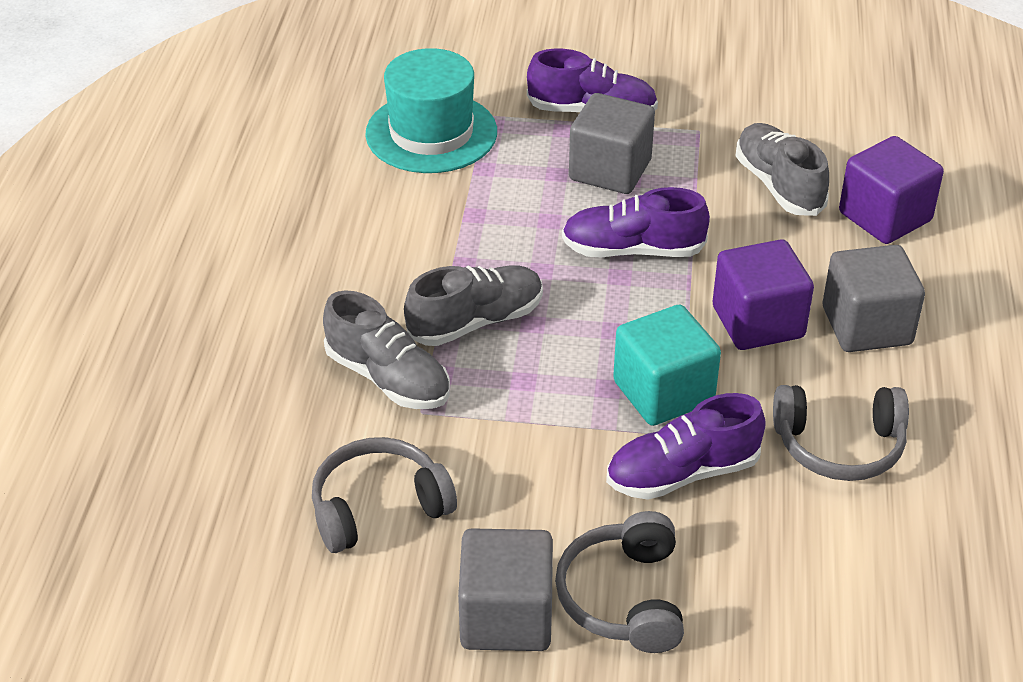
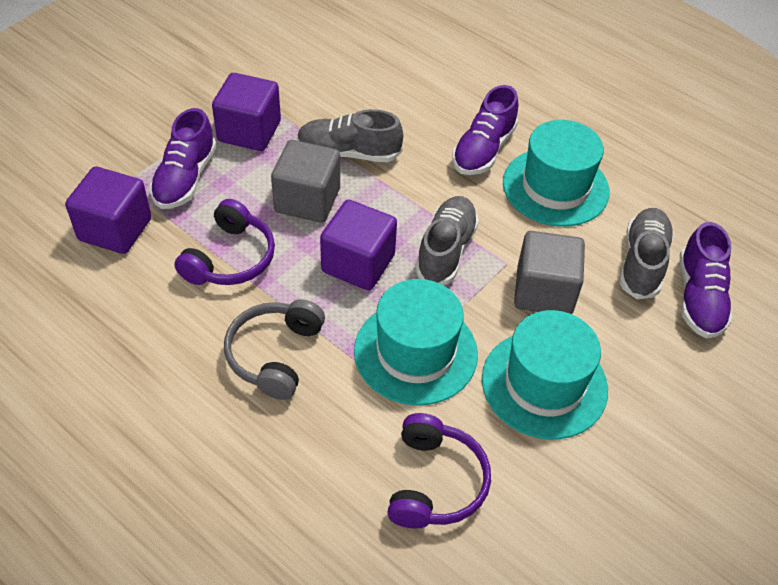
grey cube: 3 -> 2
grey headphones: 3 -> 1
purple cube: 2 -> 3
purple headphones: 0 -> 2
turquoise cube: 1 -> 0
turquoise hat: 1 -> 3

